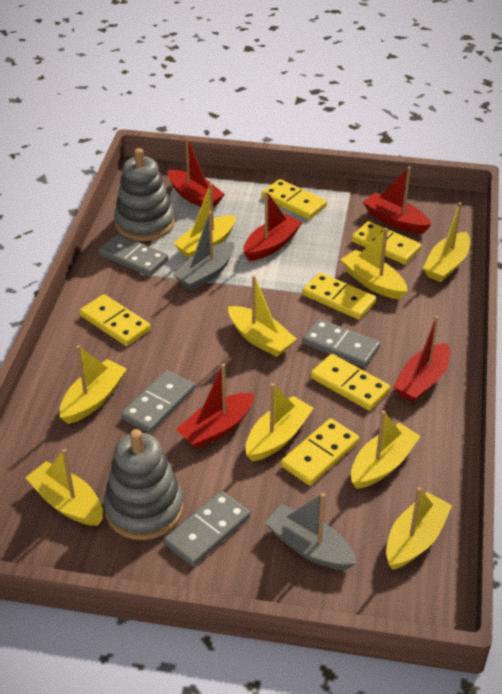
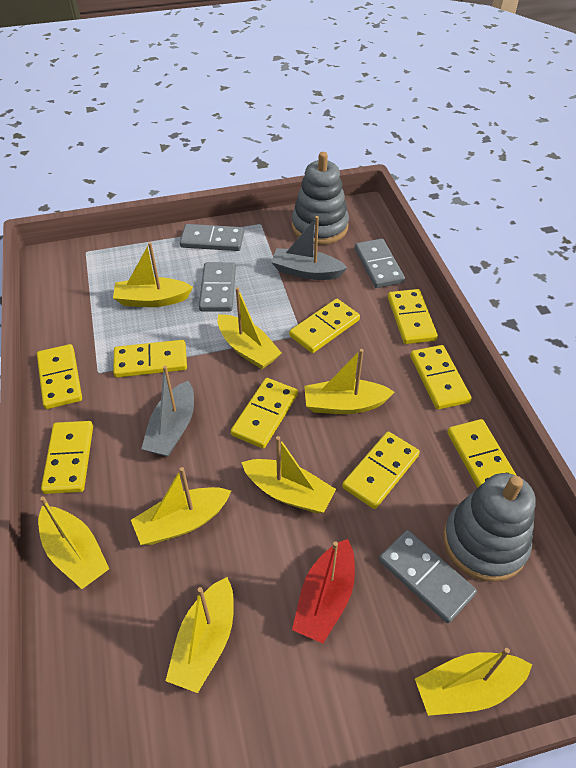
red boat: 5 -> 1
yellow boat: 9 -> 8
yellow domino: 6 -> 9

